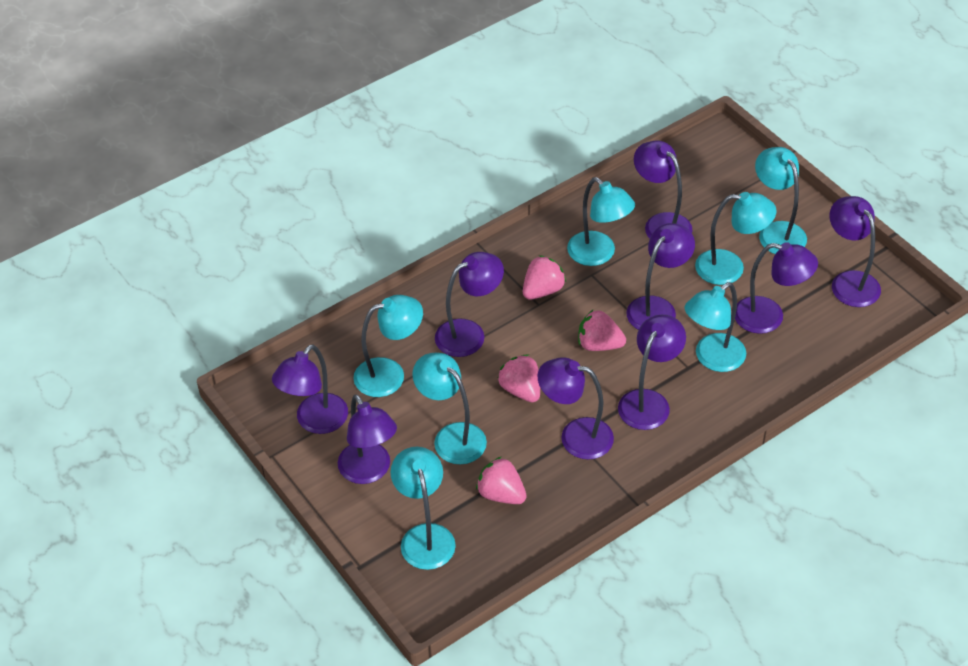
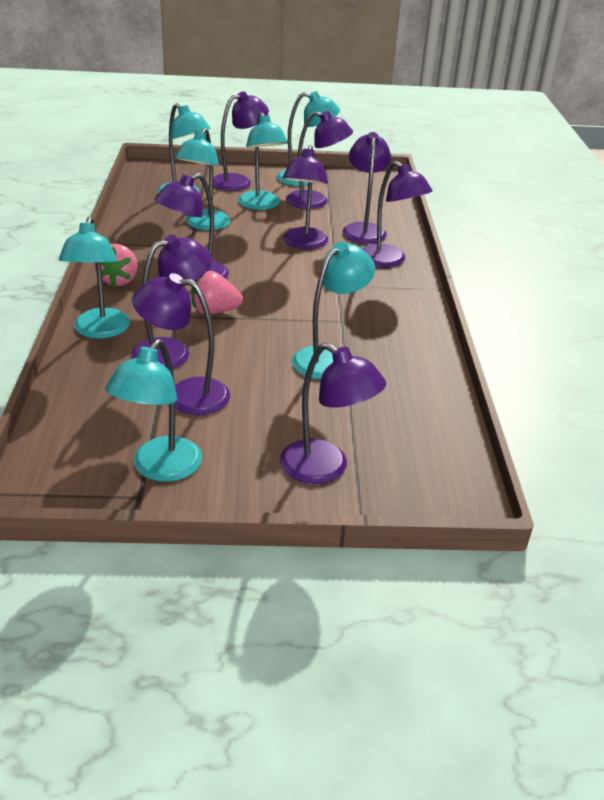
pink strawberry: 4 -> 2

